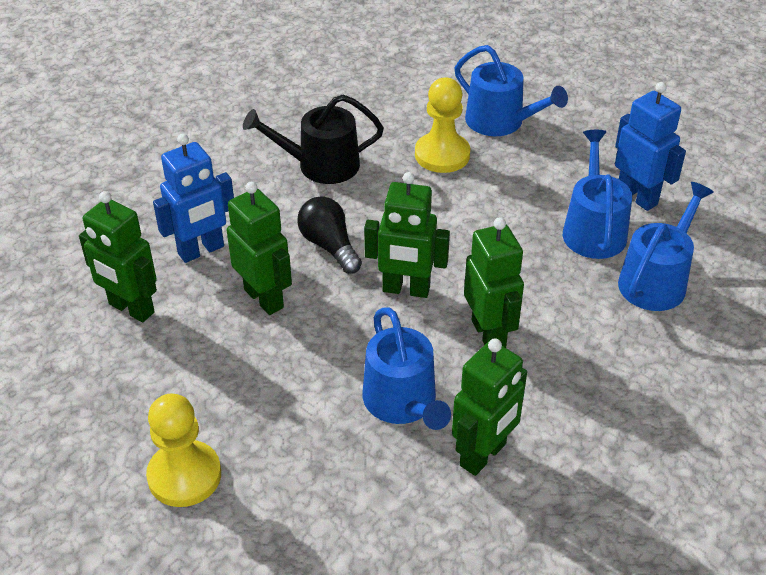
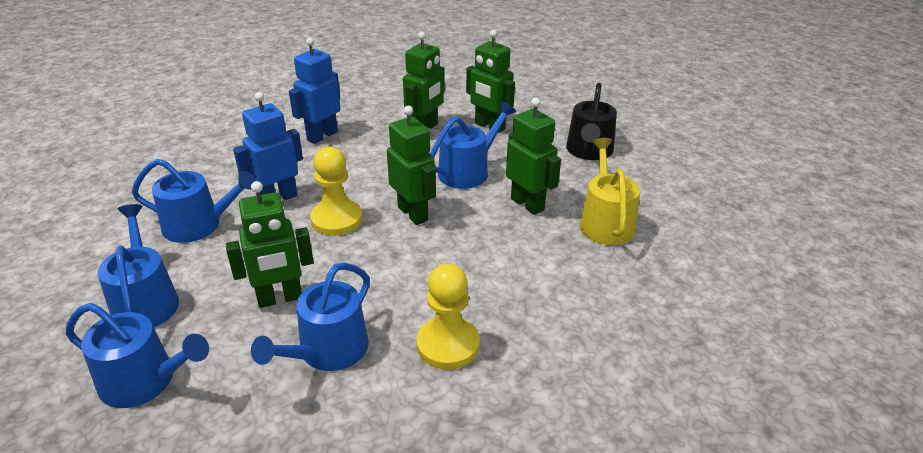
black light bulb: 1 -> 0
blue watering can: 4 -> 5
yellow watering can: 0 -> 1

